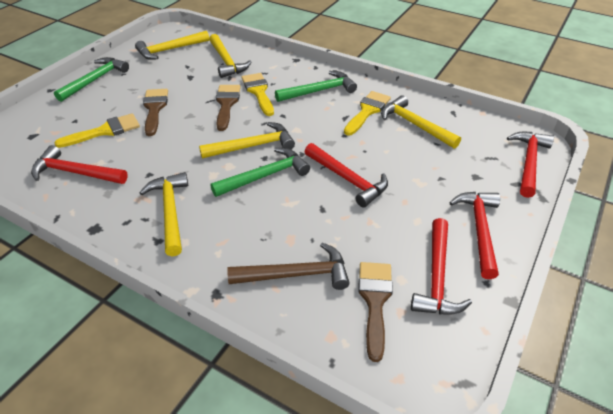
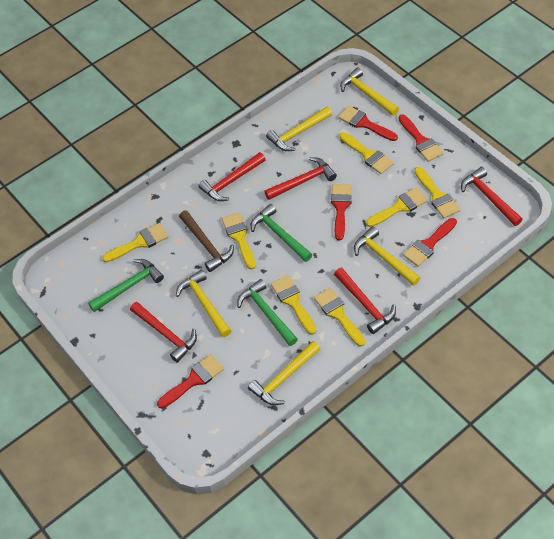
brown brush: 3 -> 0
red brush: 0 -> 5
yellow brush: 3 -> 7

